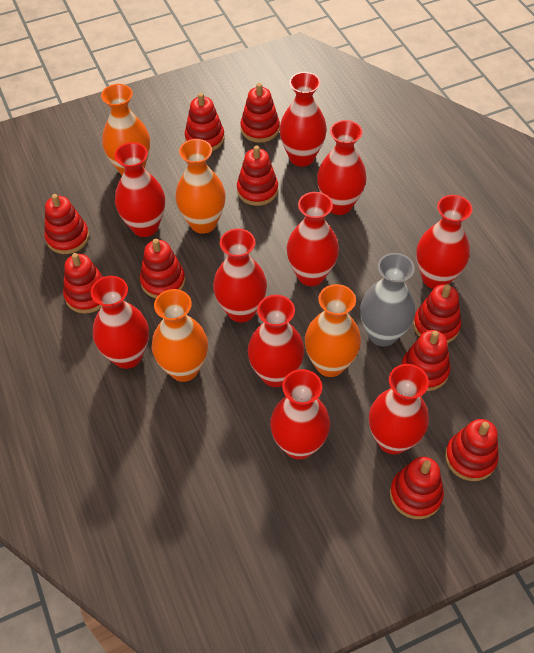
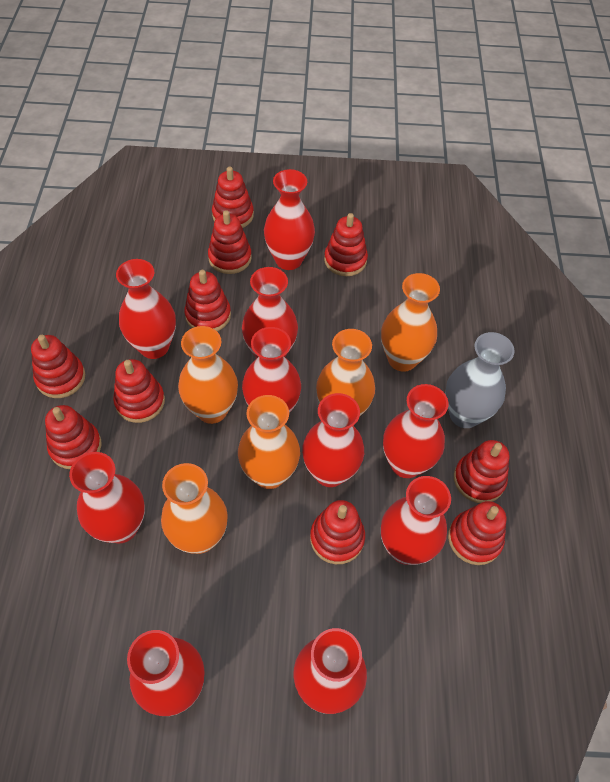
orange vase: 4 -> 5

